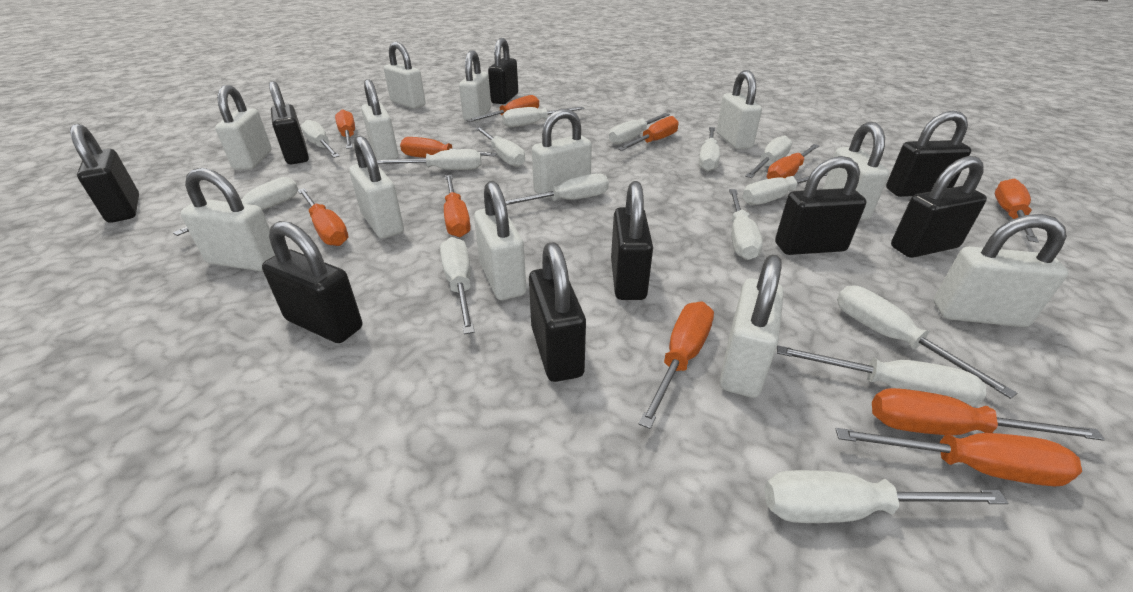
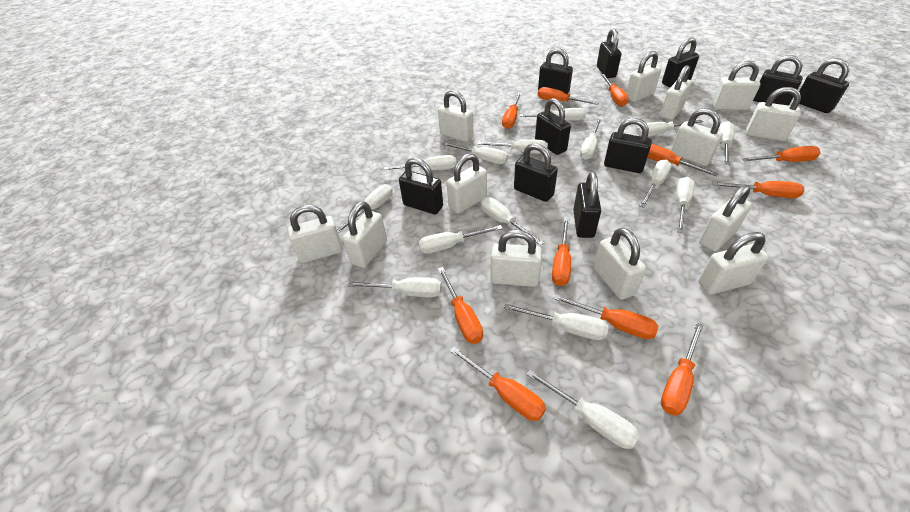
black padlock: 9 -> 10
white padlock: 12 -> 13

